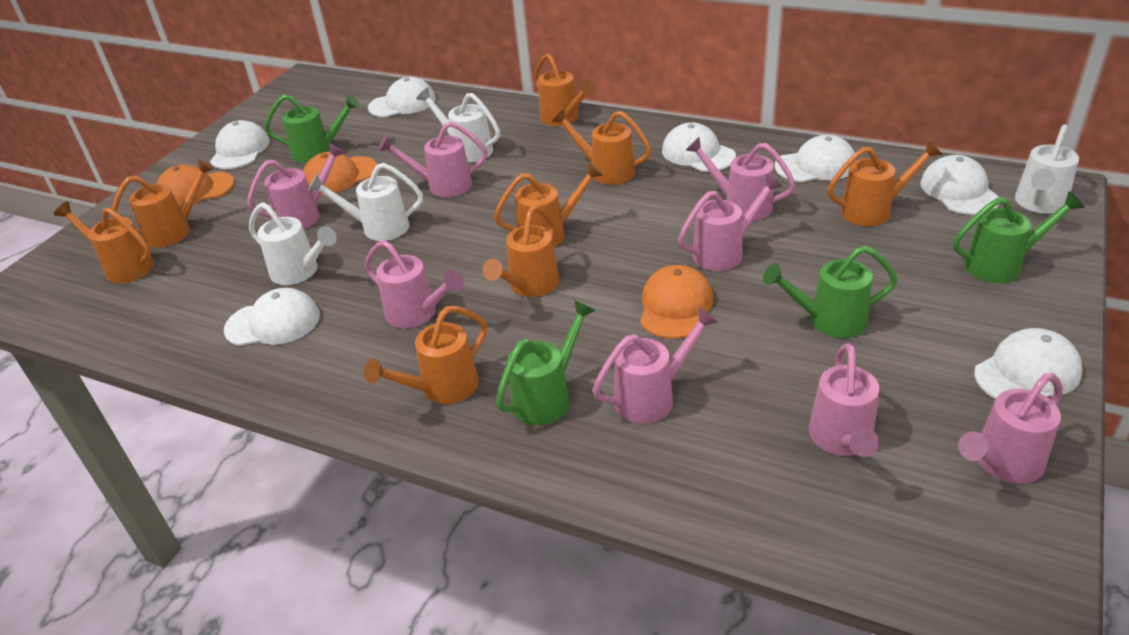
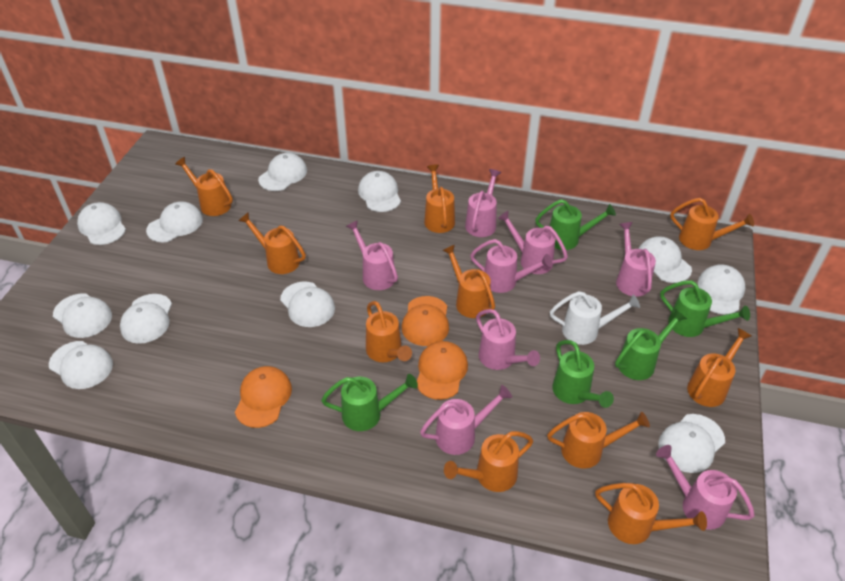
green watering can: 4 -> 5
orange watering can: 8 -> 10
white cap: 7 -> 11
white watering can: 4 -> 1

